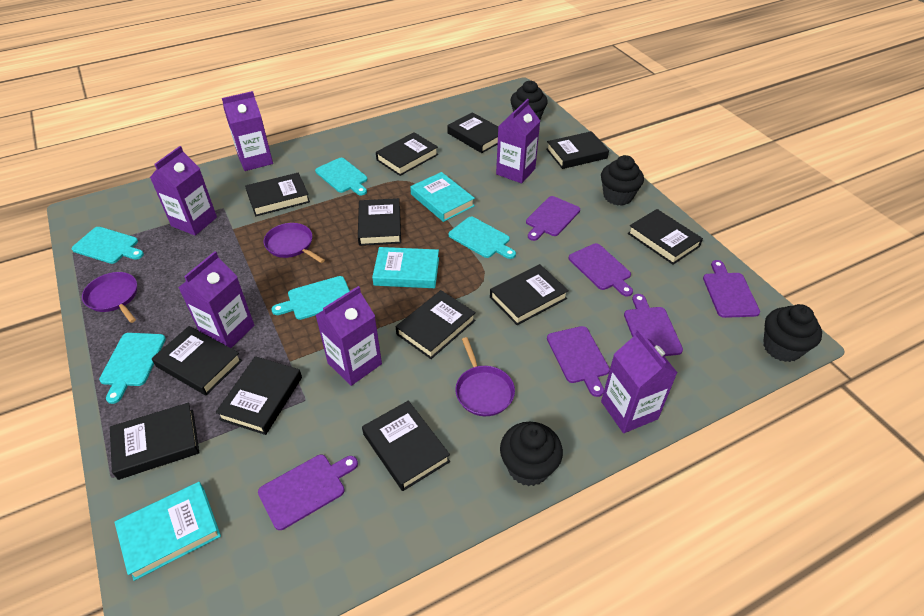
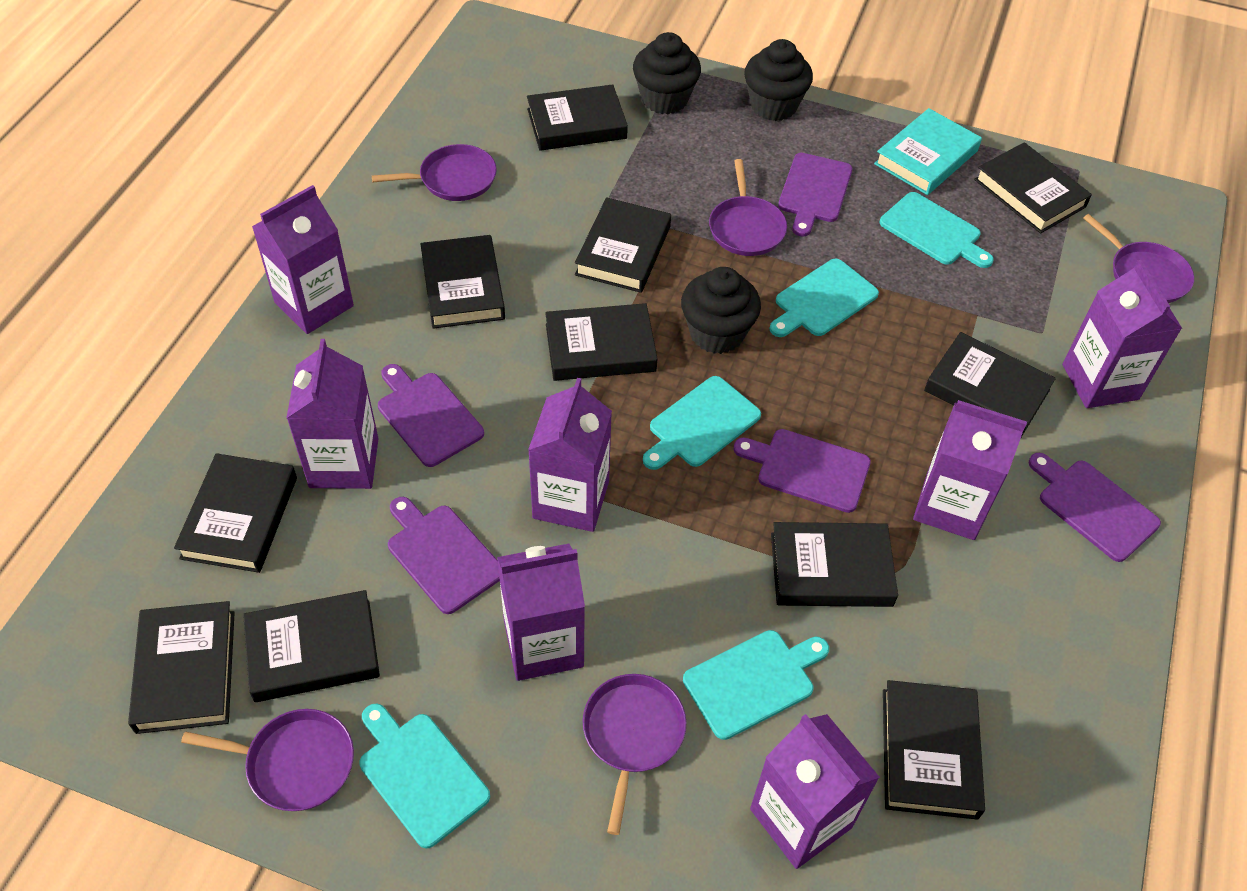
black book: 12 -> 11
black cupcake: 4 -> 3
purple carton: 6 -> 7
purple cutting board: 6 -> 5
purple pan: 3 -> 5
turquoise book: 3 -> 1

